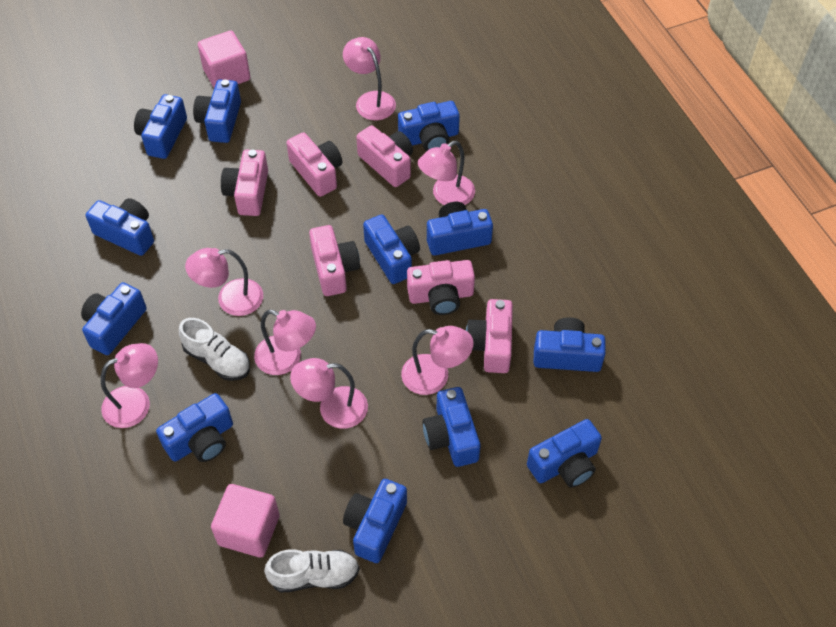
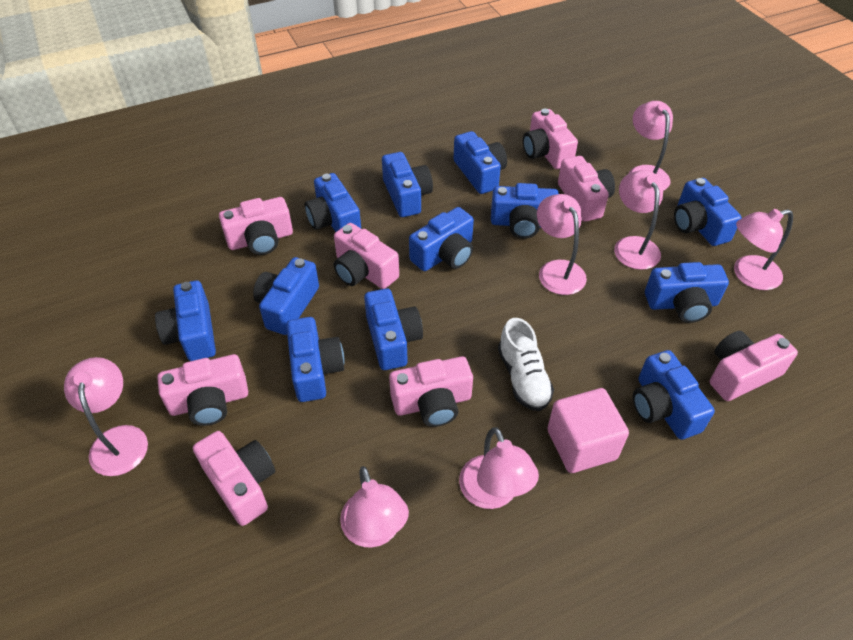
pink camera: 6 -> 8
pink cube: 2 -> 1
white shoe: 2 -> 1

